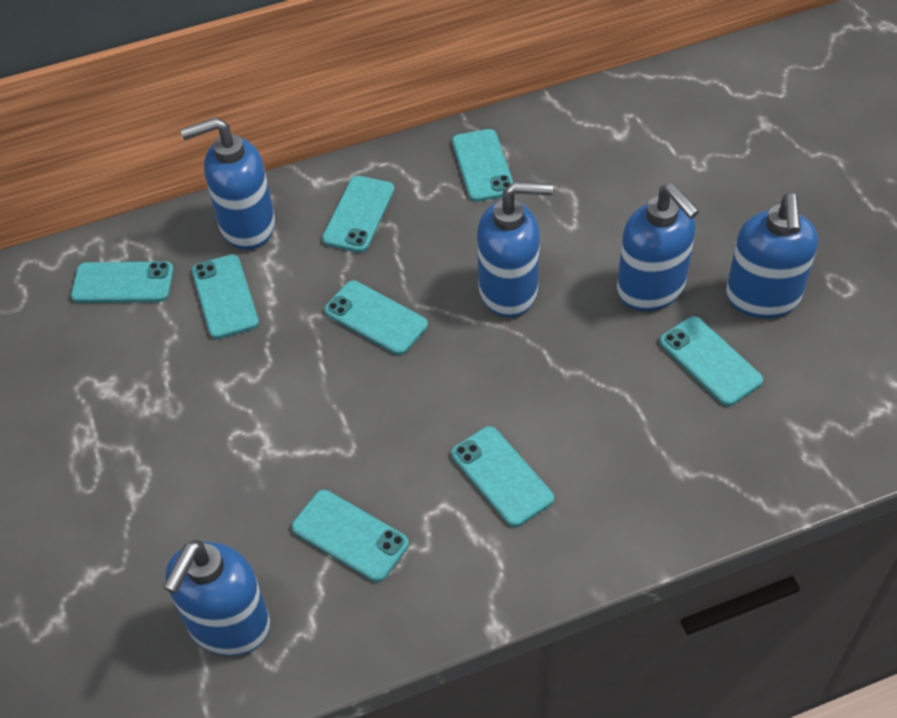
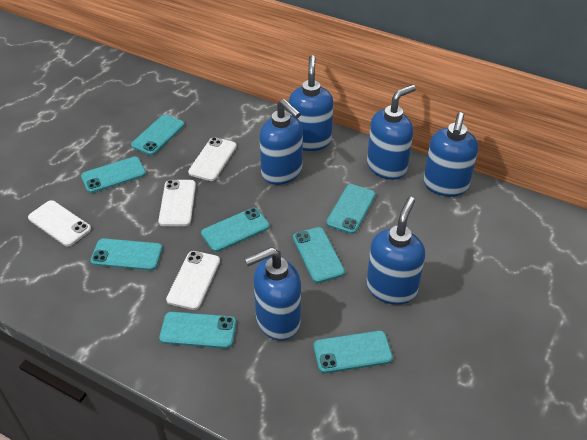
blue soap dispenser: 5 -> 6
white phone: 0 -> 4

